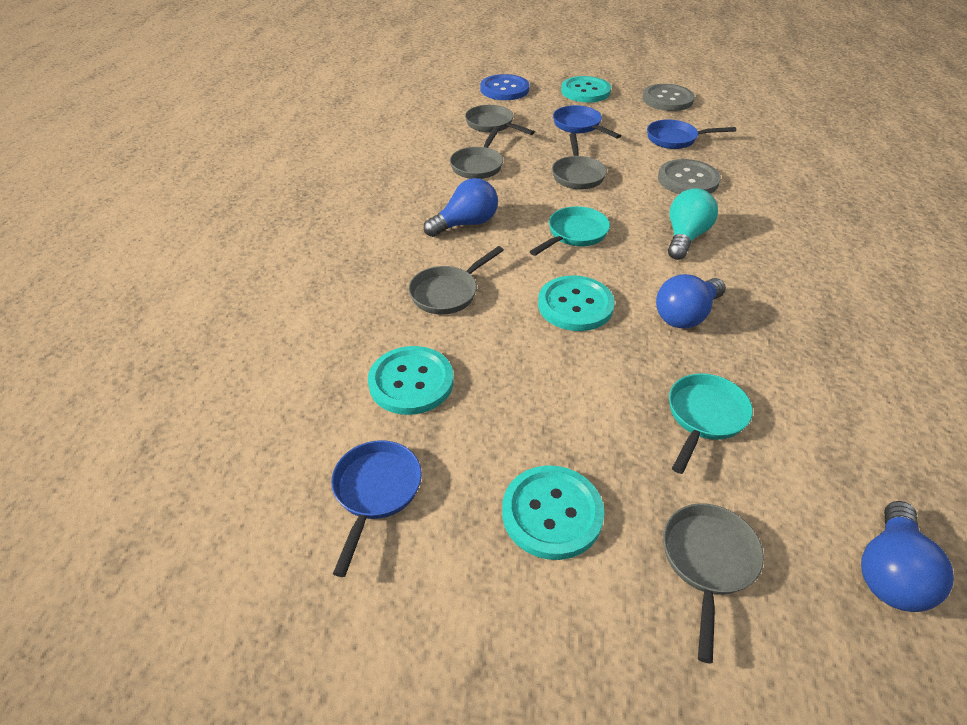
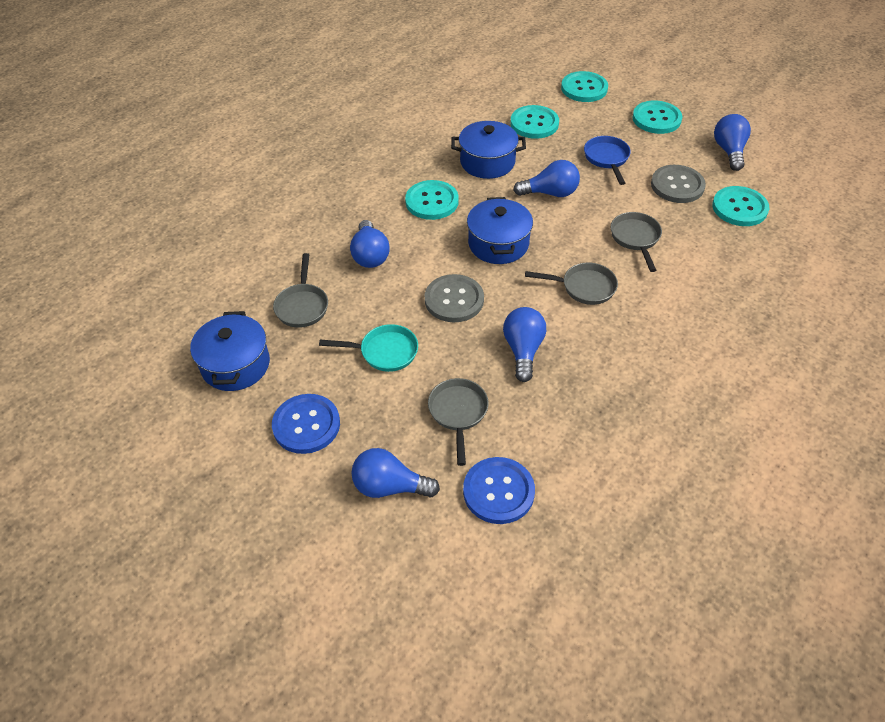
blue button: 1 -> 2
blue light bulb: 3 -> 5
blue pan: 3 -> 1
blue pot: 0 -> 3
grey pan: 5 -> 4
turquoise button: 4 -> 5
turquoise light bulb: 1 -> 0
turquoise pan: 2 -> 1

